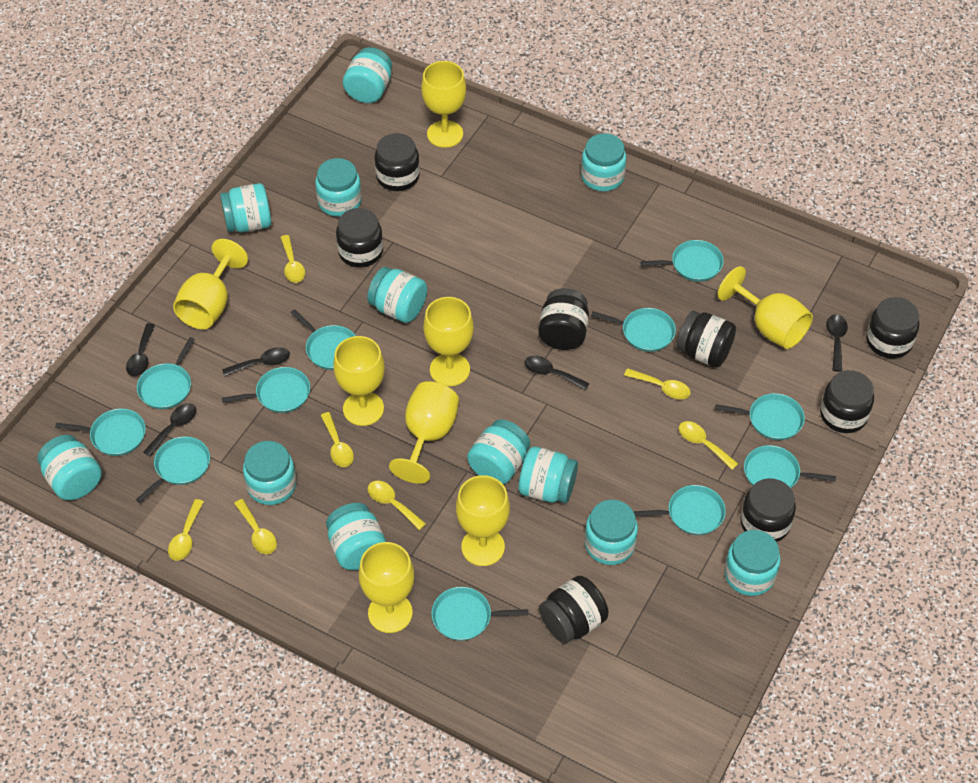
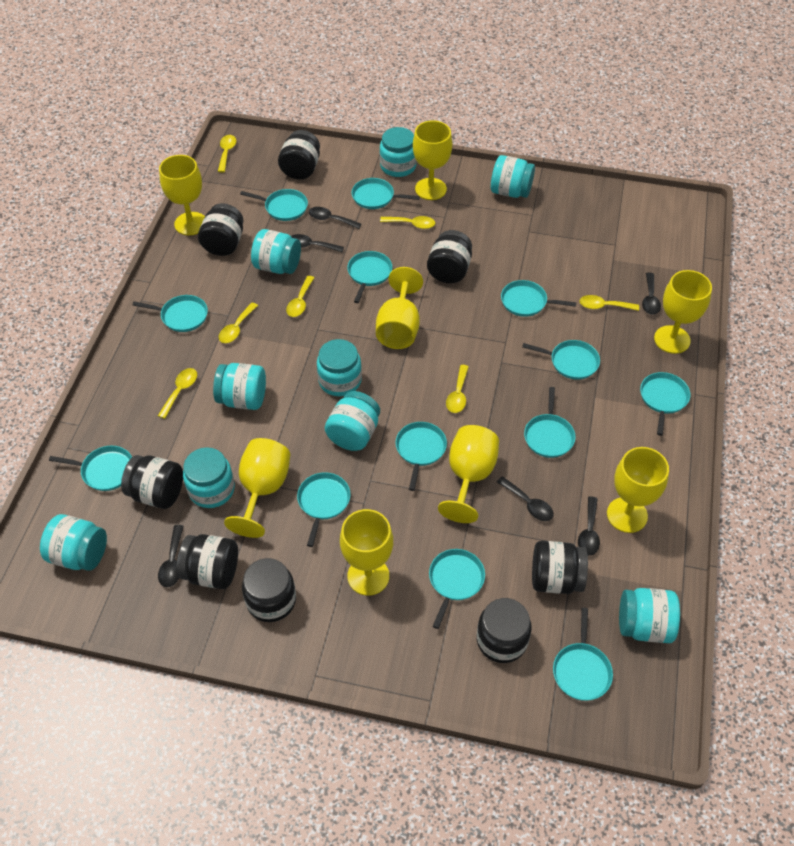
black spoon: 5 -> 6
turquoise jar: 12 -> 9
turquoise pan: 11 -> 13

